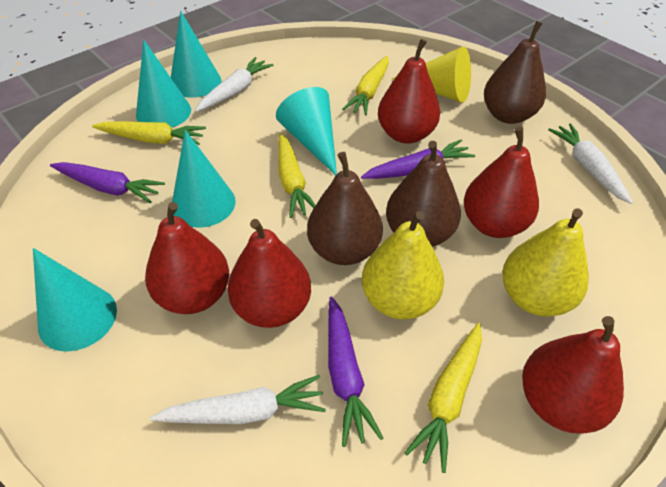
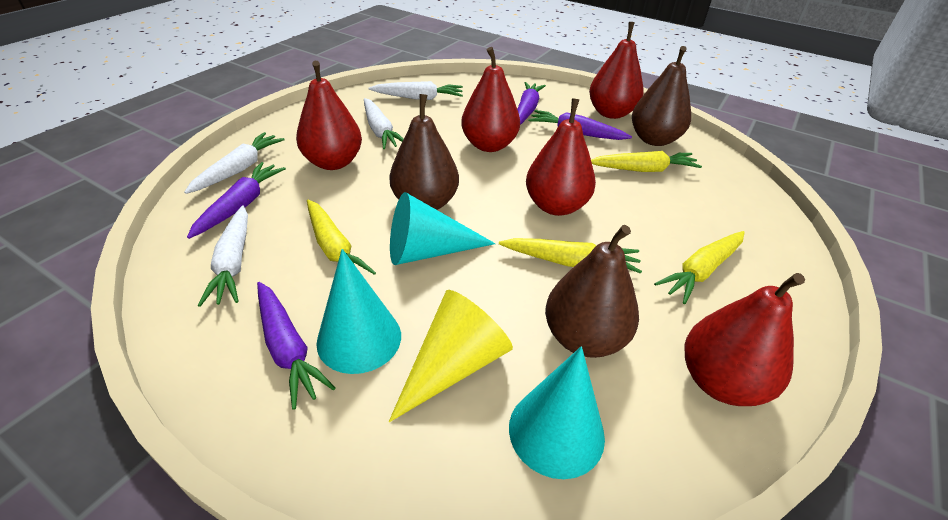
purple carrot: 3 -> 4
turquoise cone: 5 -> 3
white carrot: 3 -> 4
yellow pear: 2 -> 0

